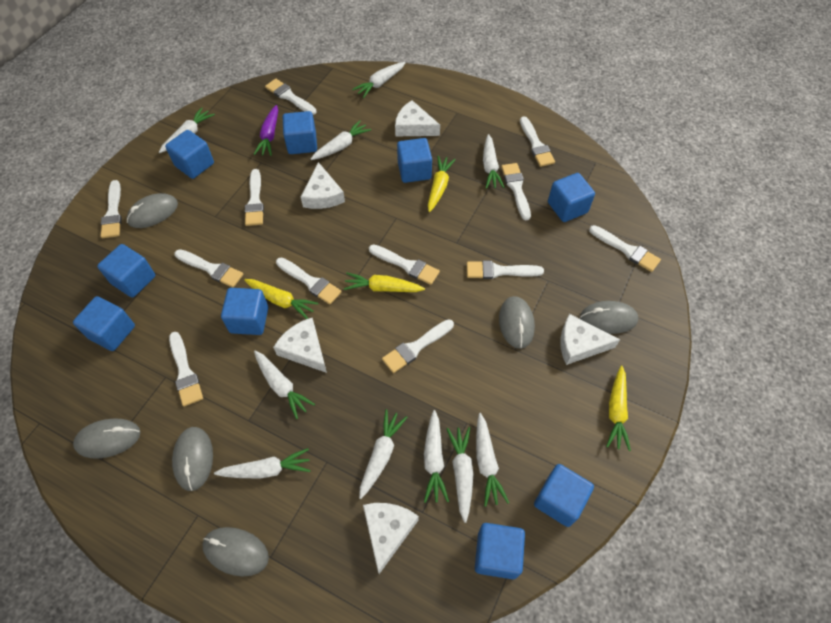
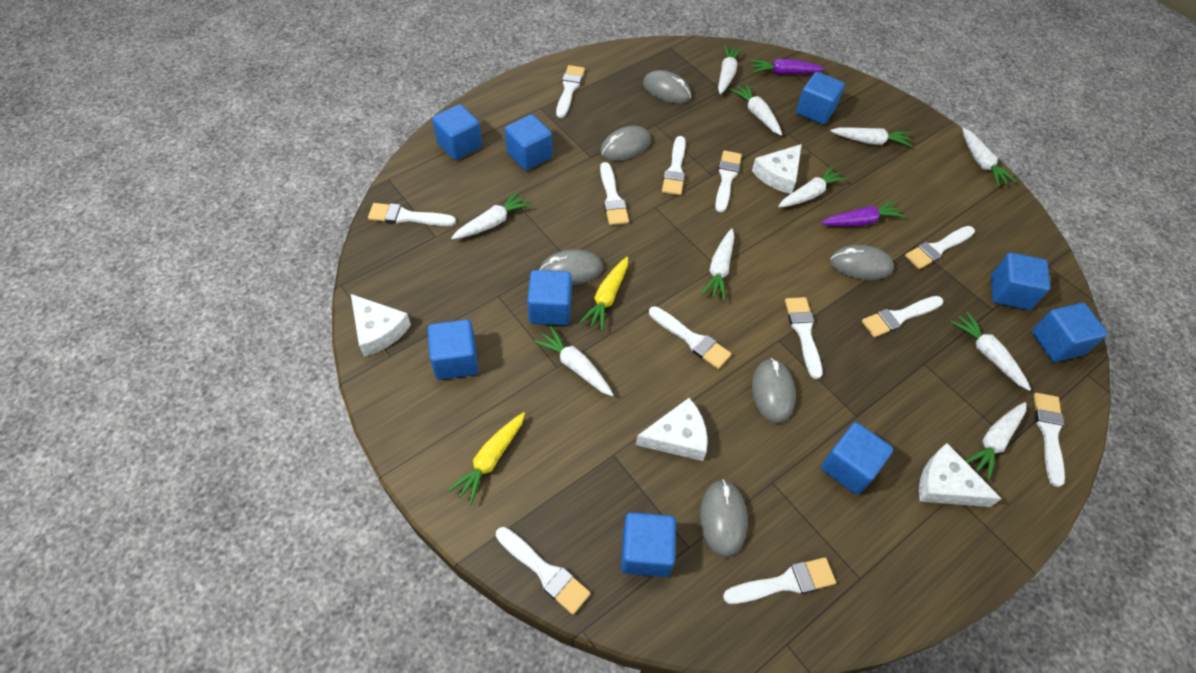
purple carrot: 1 -> 2
white cheese: 5 -> 4
yellow carrot: 4 -> 2

